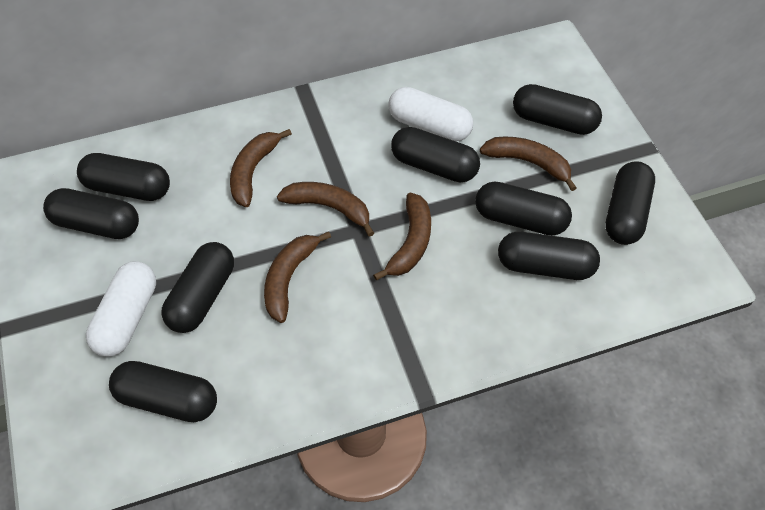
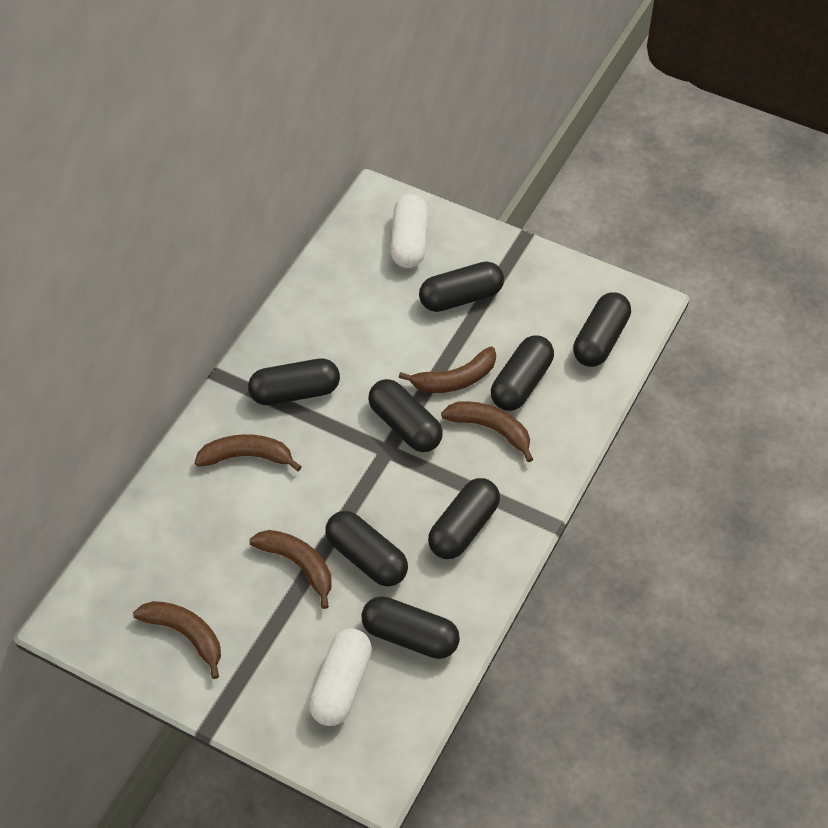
black capsule: 9 -> 8

